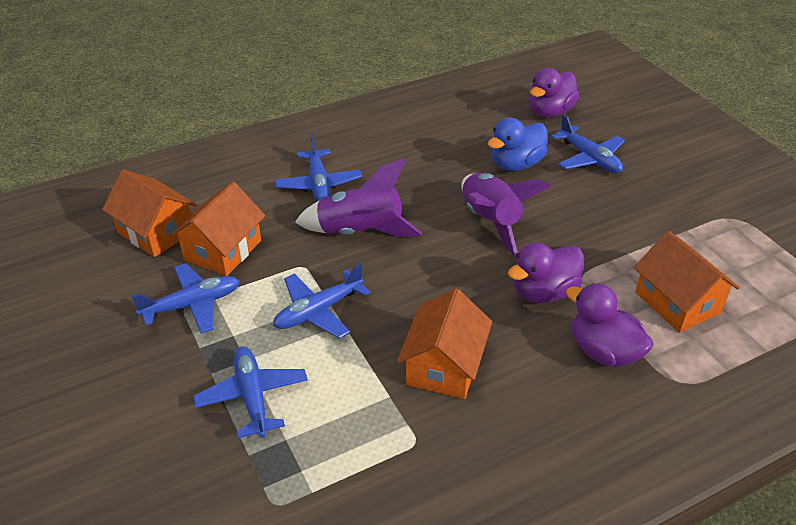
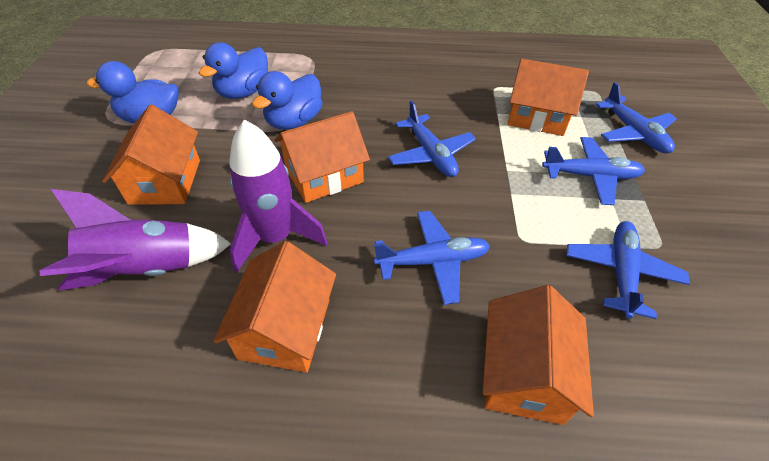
blue duck: 1 -> 3
orange house: 4 -> 5
purple duck: 3 -> 0

